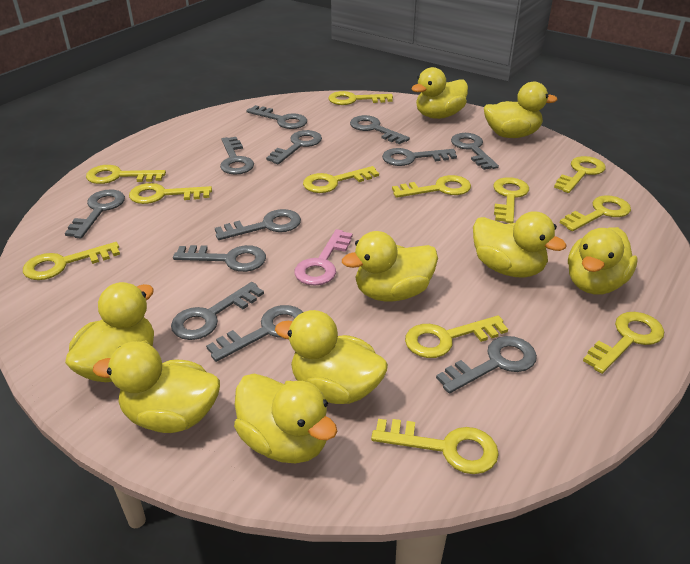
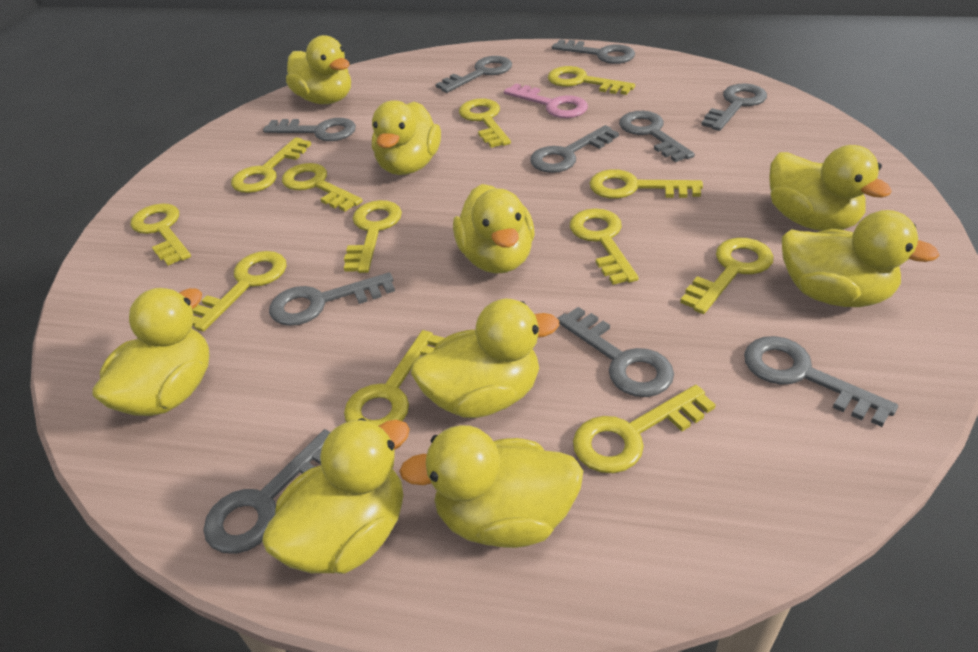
grey key: 12 -> 10

